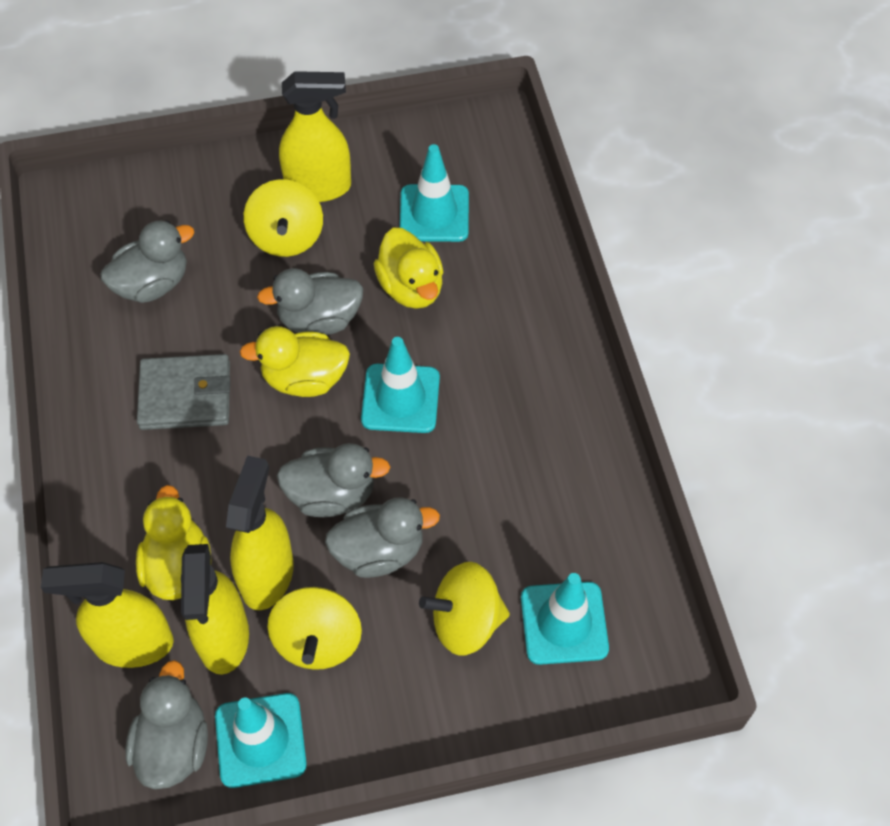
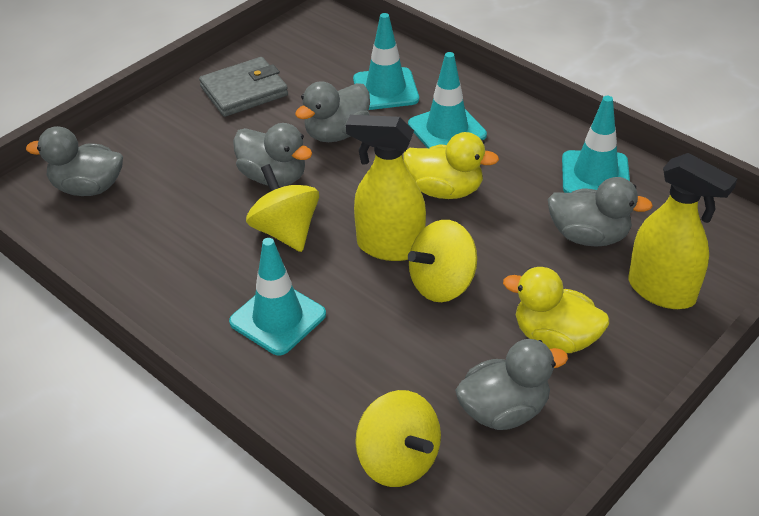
yellow duck: 3 -> 2
yellow spray bottle: 4 -> 2

